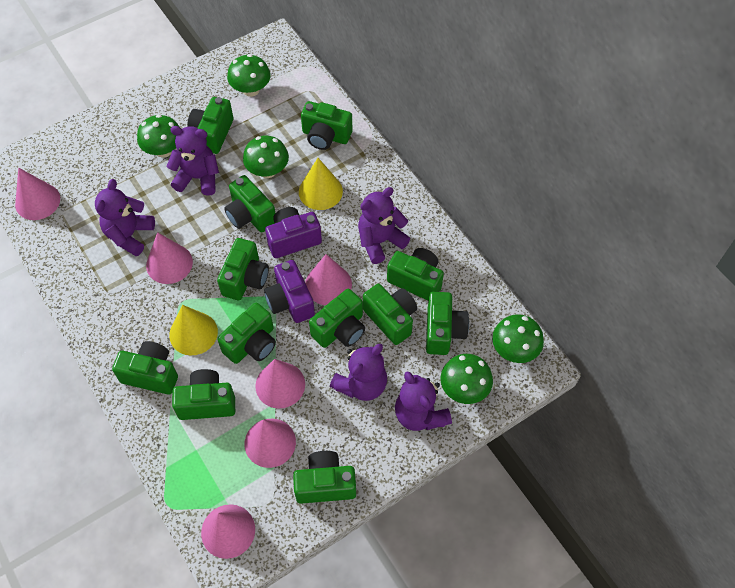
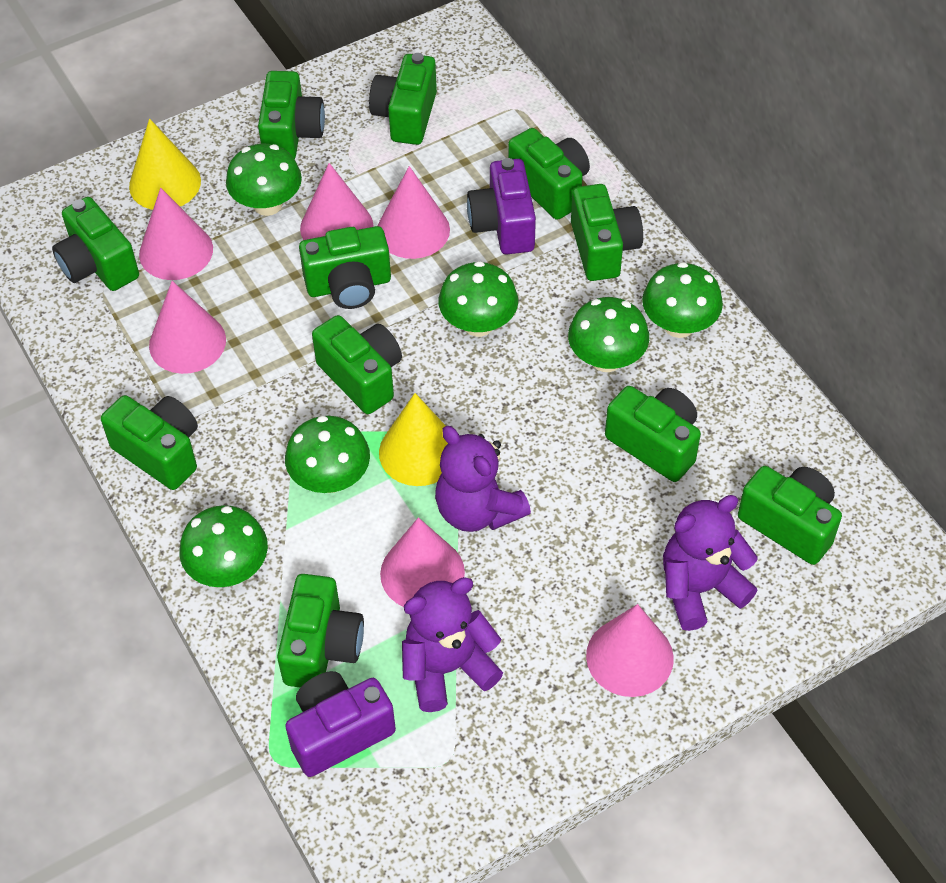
green camera: 12 -> 11
green mushroom: 5 -> 6
purple teddy bear: 5 -> 3

